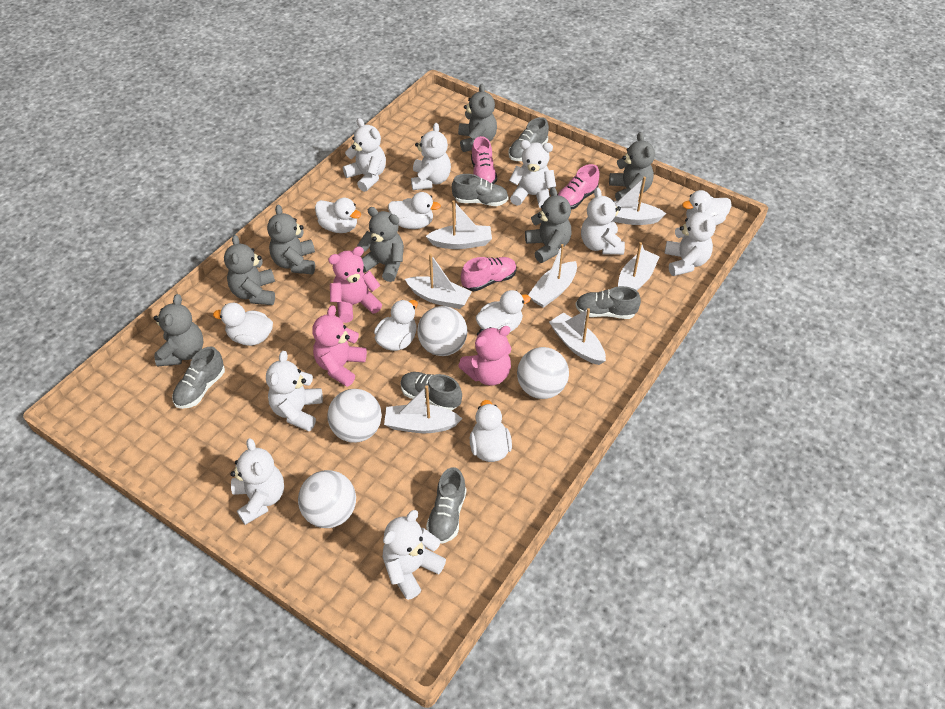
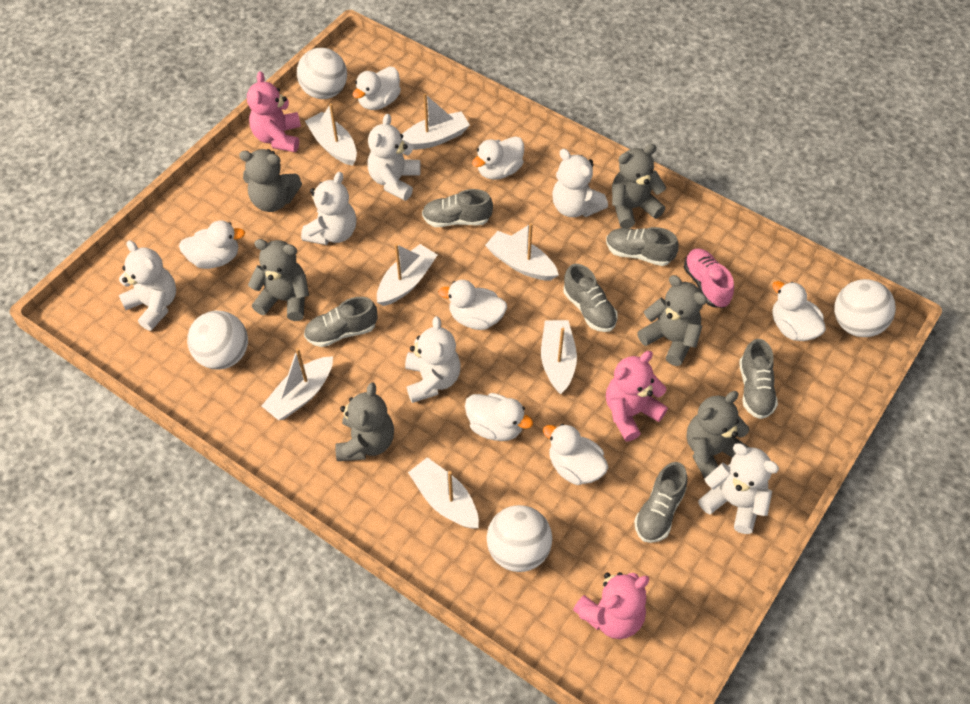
grey teddy bear: 7 -> 6
pink shoe: 3 -> 1
white teddy bear: 8 -> 6

